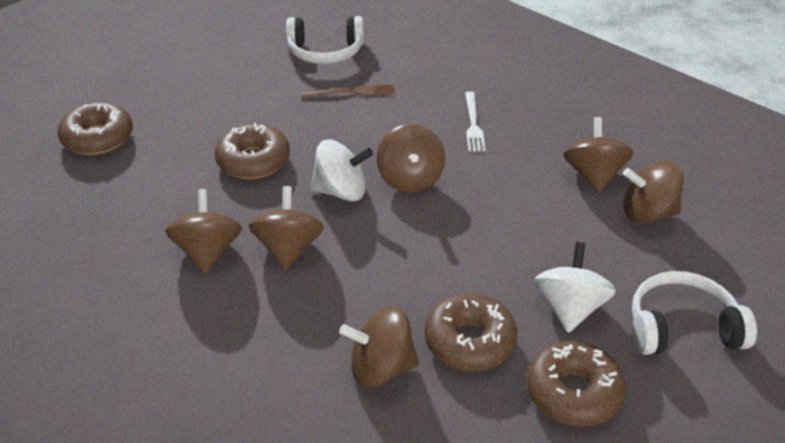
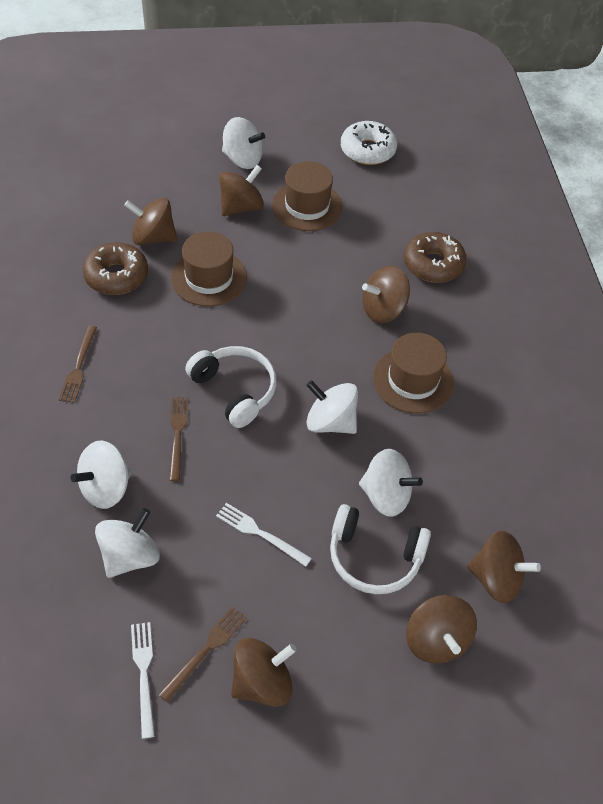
brown donut: 4 -> 2
brown fork: 1 -> 3
brown hat: 0 -> 3
white donut: 0 -> 1
white fork: 1 -> 2
white spinning top: 2 -> 5

